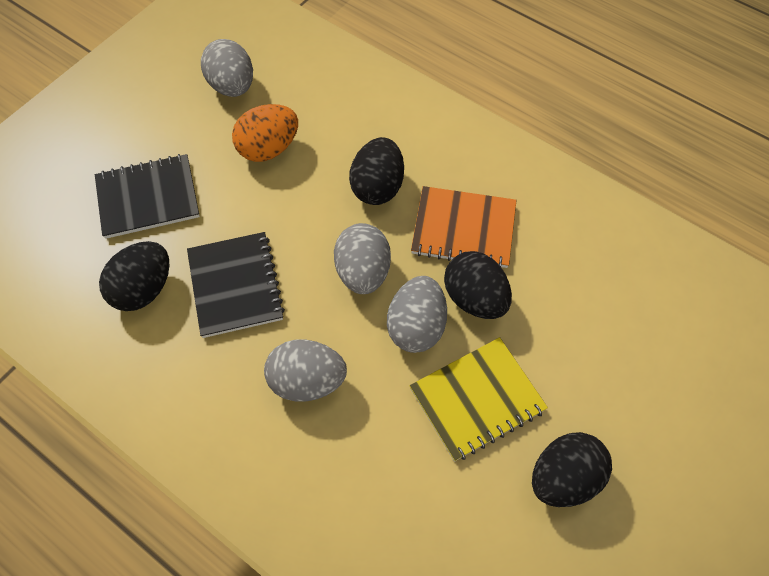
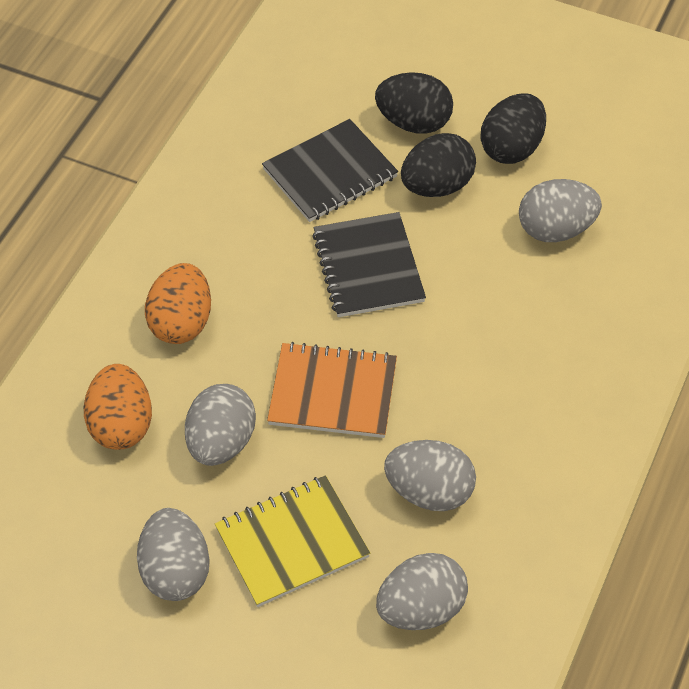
black egg: 4 -> 3
grey egg: 4 -> 5
orange egg: 1 -> 2

